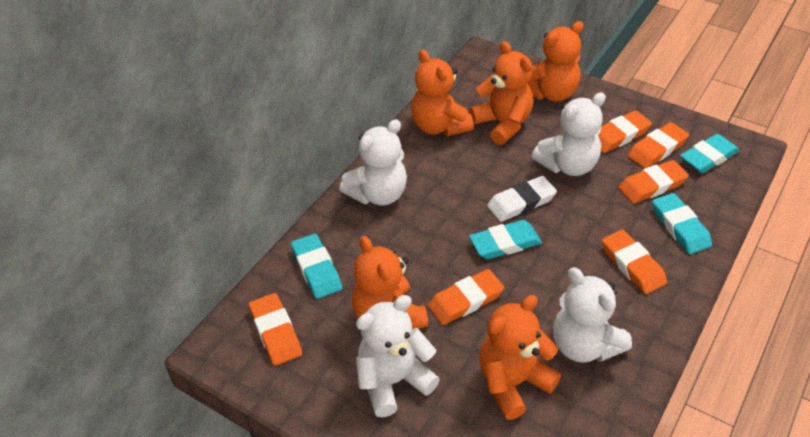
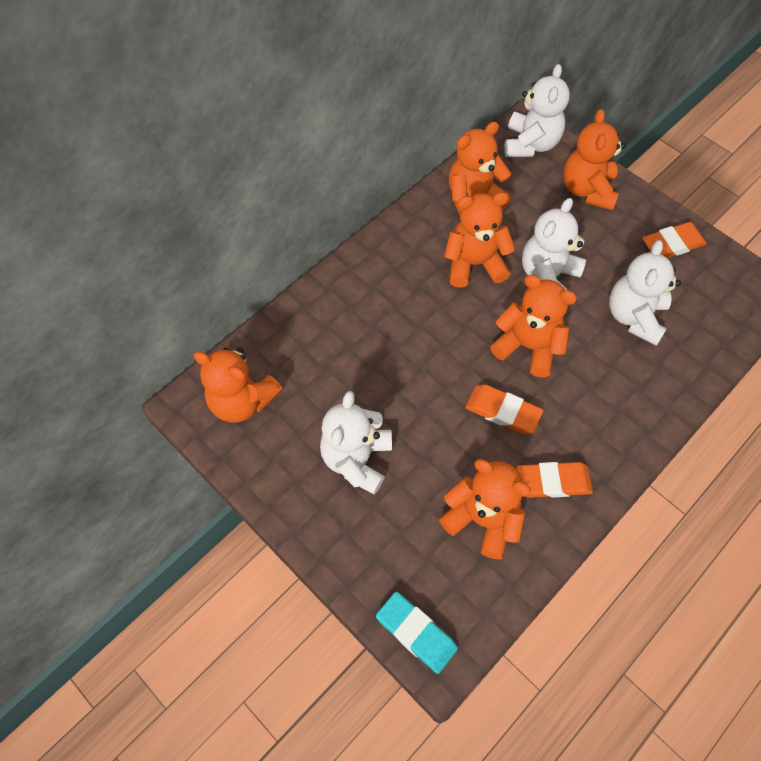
orange eraser: 6 -> 3
orange teddy bear: 5 -> 6
turquoise eraser: 4 -> 1
white eraser: 1 -> 0

